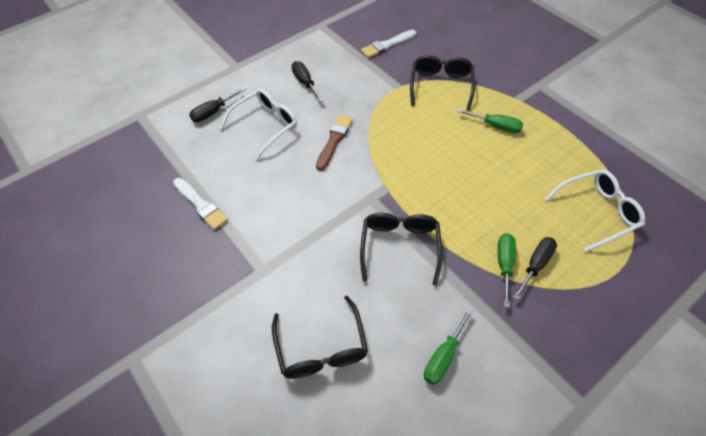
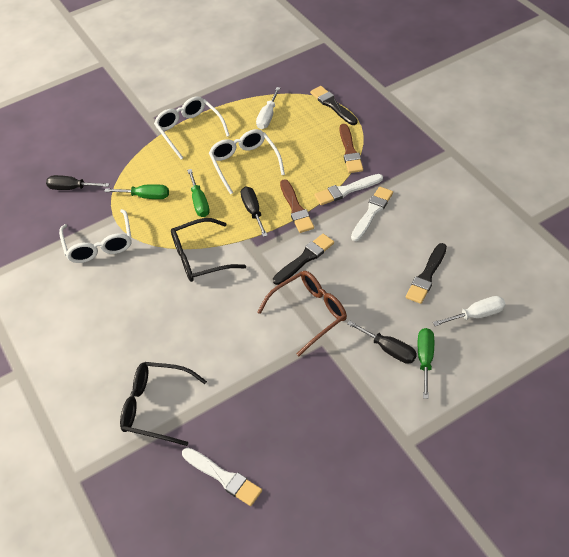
black brush: 0 -> 3
black glasses: 3 -> 2
brown brush: 1 -> 2
brown glasses: 0 -> 1
white brush: 2 -> 3
white glasses: 2 -> 3
white screwdriver: 0 -> 2

